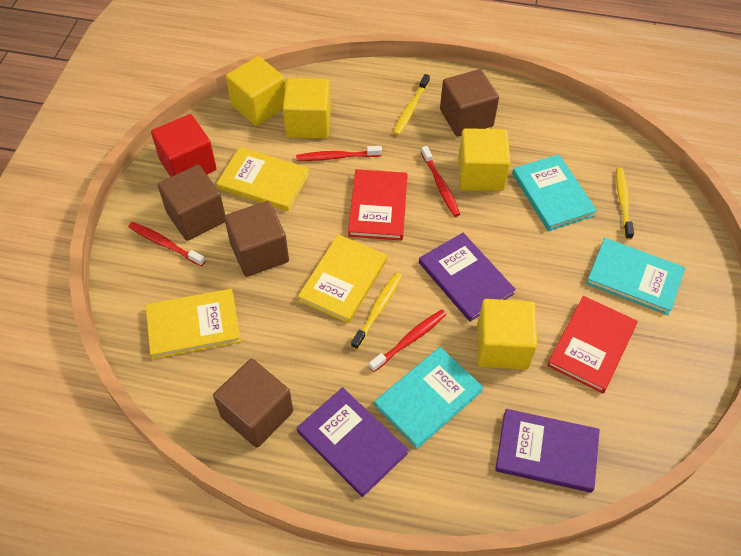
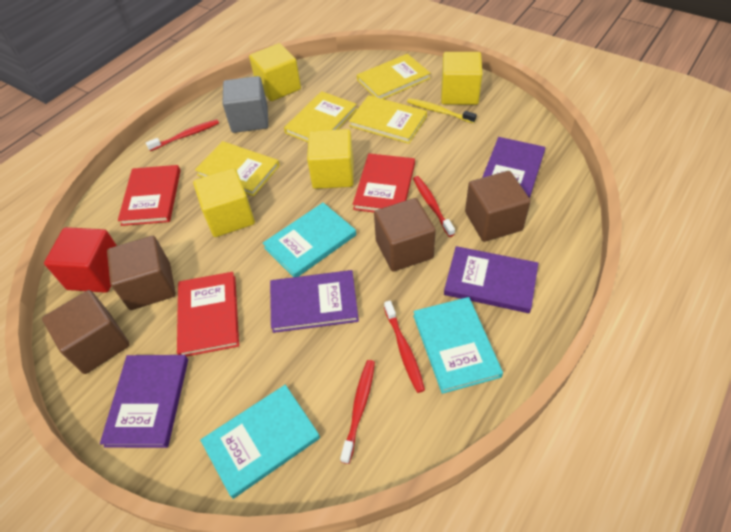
grey cube: 0 -> 1
purple book: 3 -> 4
red book: 2 -> 3
yellow book: 3 -> 4
yellow toothbrush: 3 -> 1

